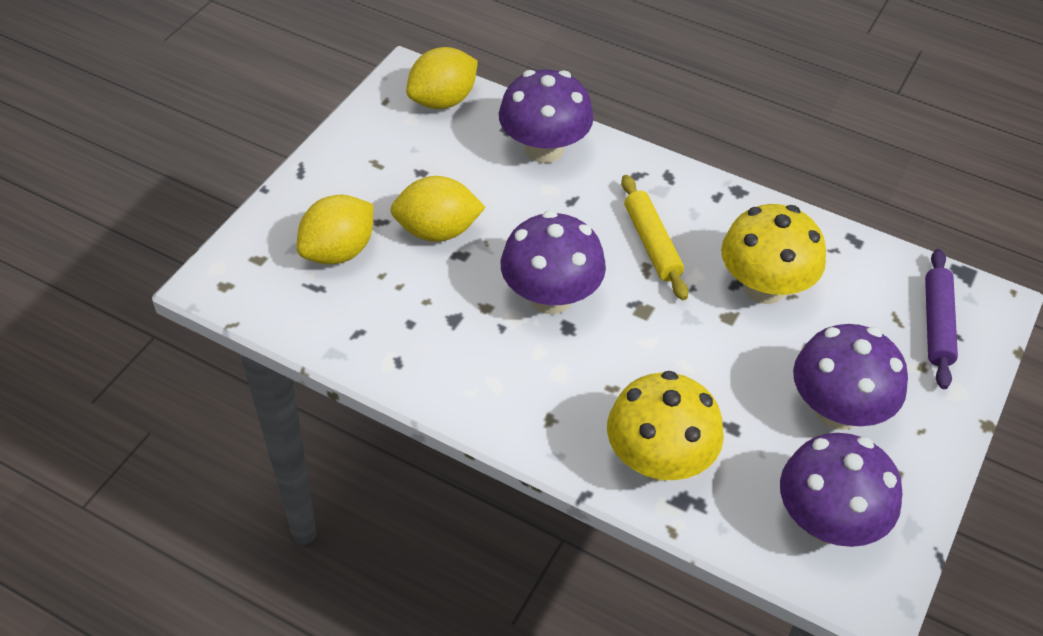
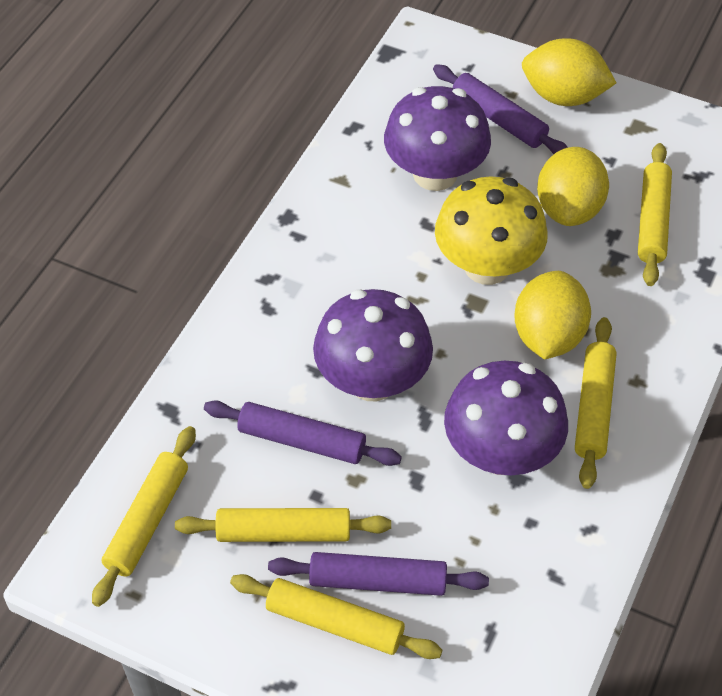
purple mushroom: 4 -> 3
purple rolling pin: 1 -> 3
yellow mushroom: 2 -> 1
yellow rolling pin: 1 -> 5

